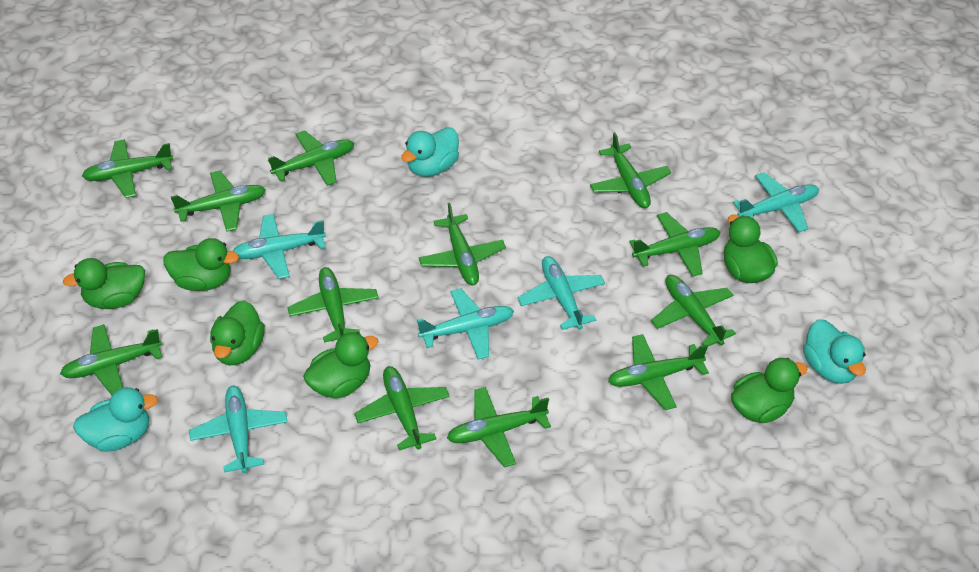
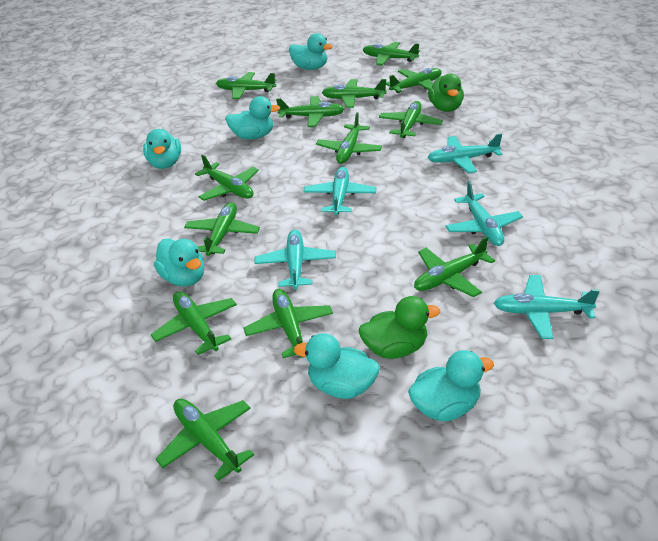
green duck: 6 -> 2
green plane: 12 -> 13
turquoise duck: 3 -> 6

